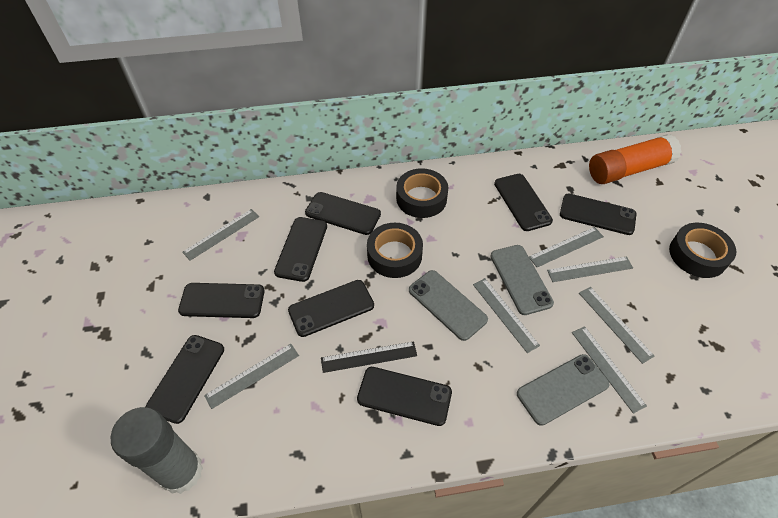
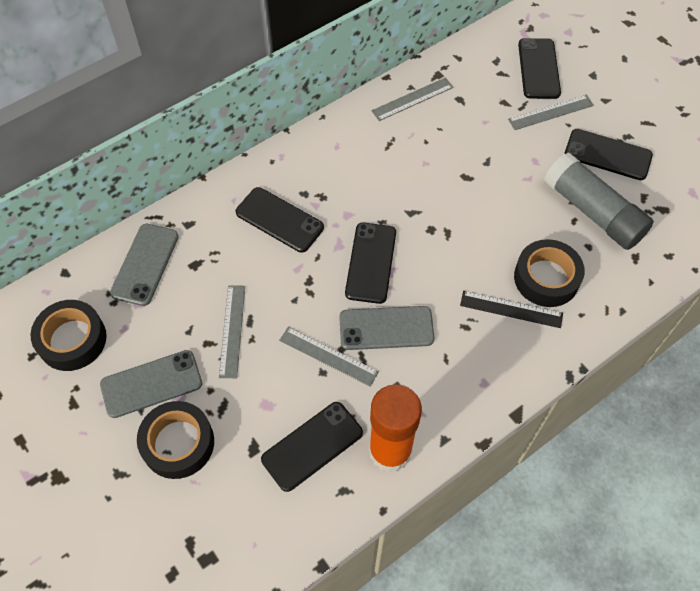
black phone: 8 -> 5
grey ruler: 7 -> 4

